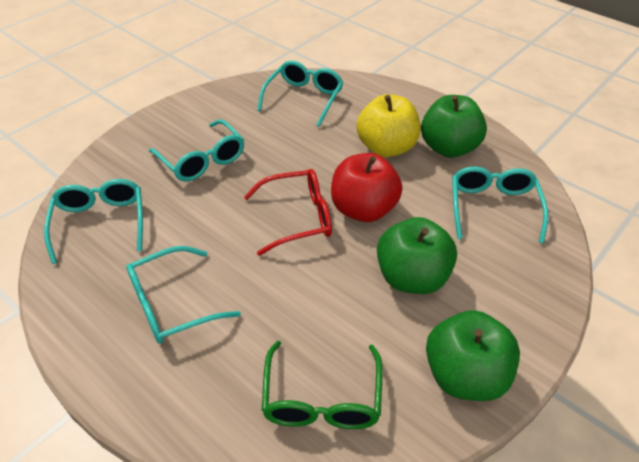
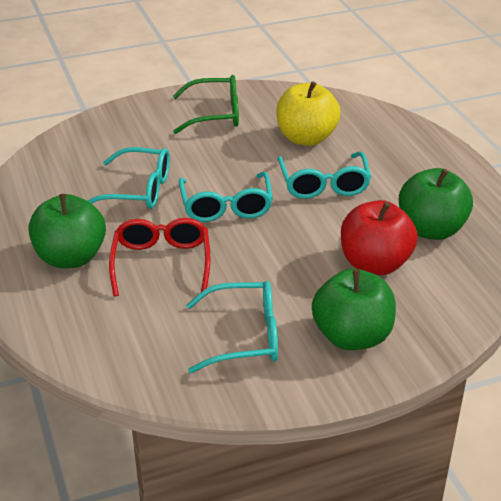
turquoise glasses: 5 -> 4

